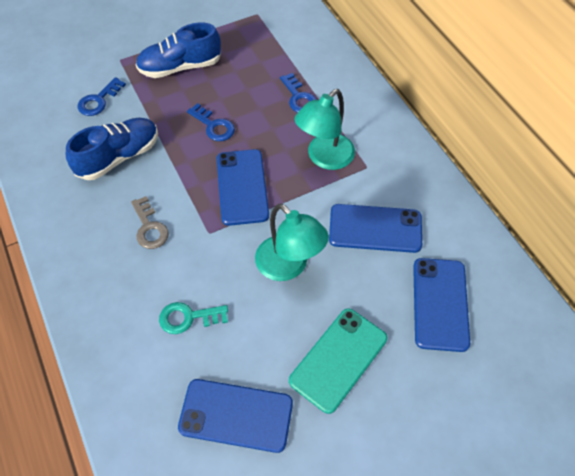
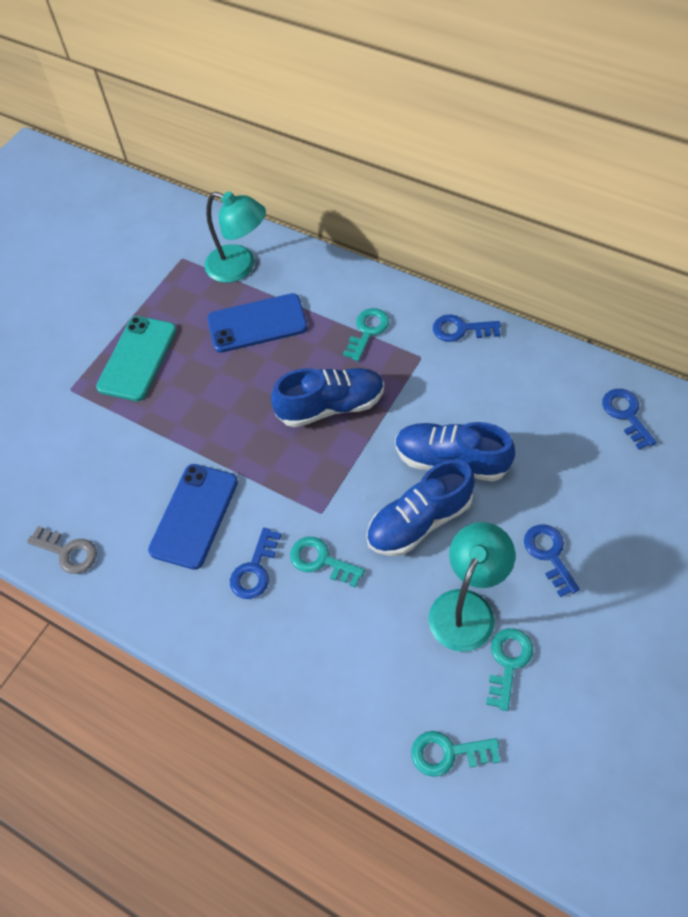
blue key: 3 -> 4
blue phone: 4 -> 2
blue shoe: 2 -> 3
turquoise key: 1 -> 4

